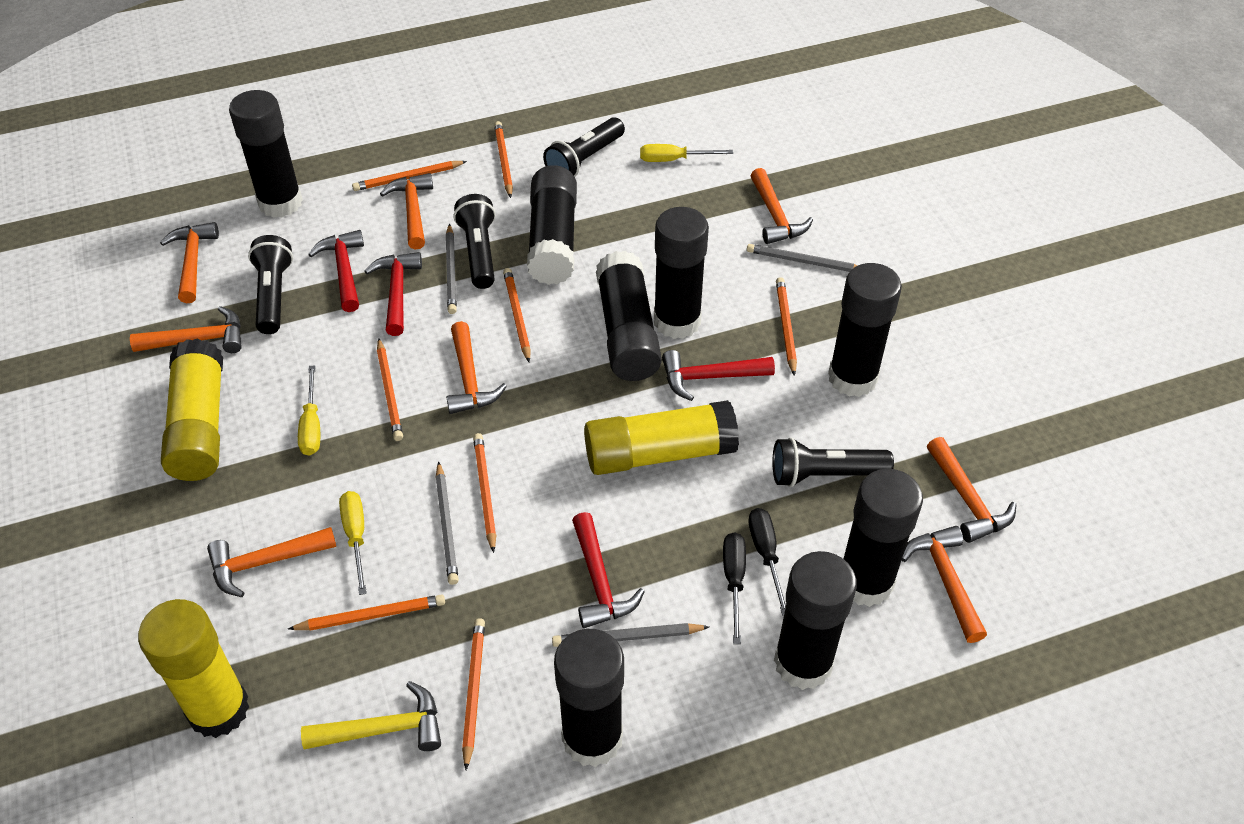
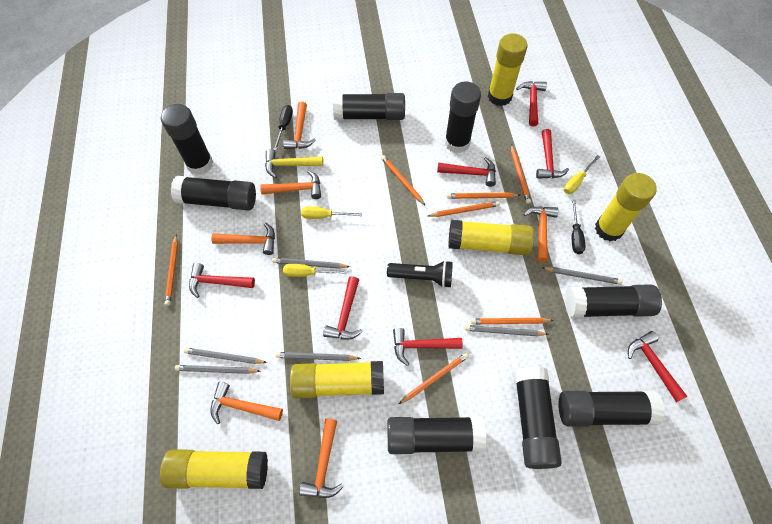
black flashlight: 4 -> 1
grey pencil: 4 -> 6
orange hammer: 8 -> 6
orange pencil: 8 -> 7
red hammer: 4 -> 7
yellow glue stick: 3 -> 5

